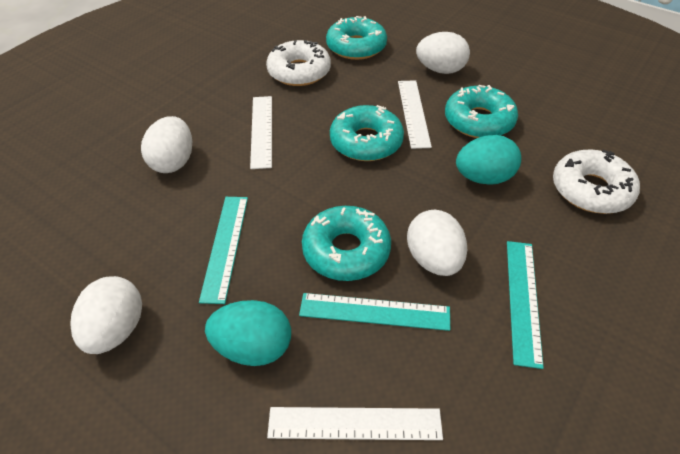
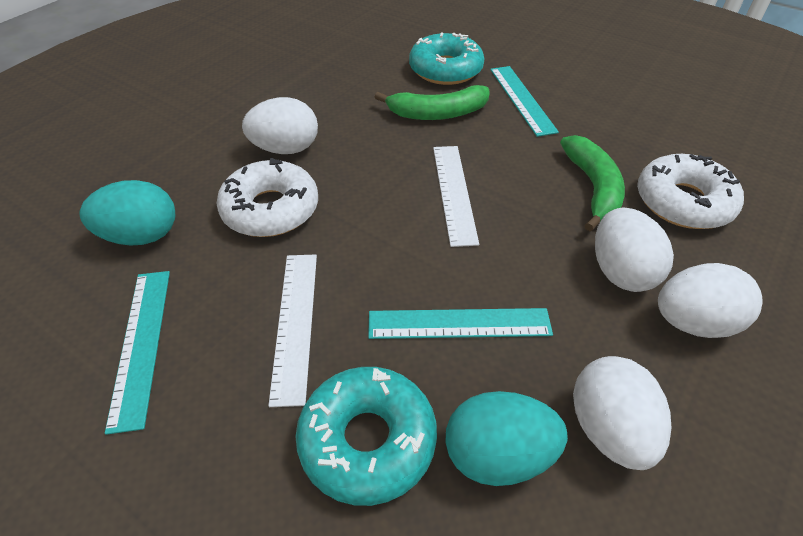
green banana: 0 -> 2
turquoise donut: 4 -> 2
white ruler: 3 -> 2

